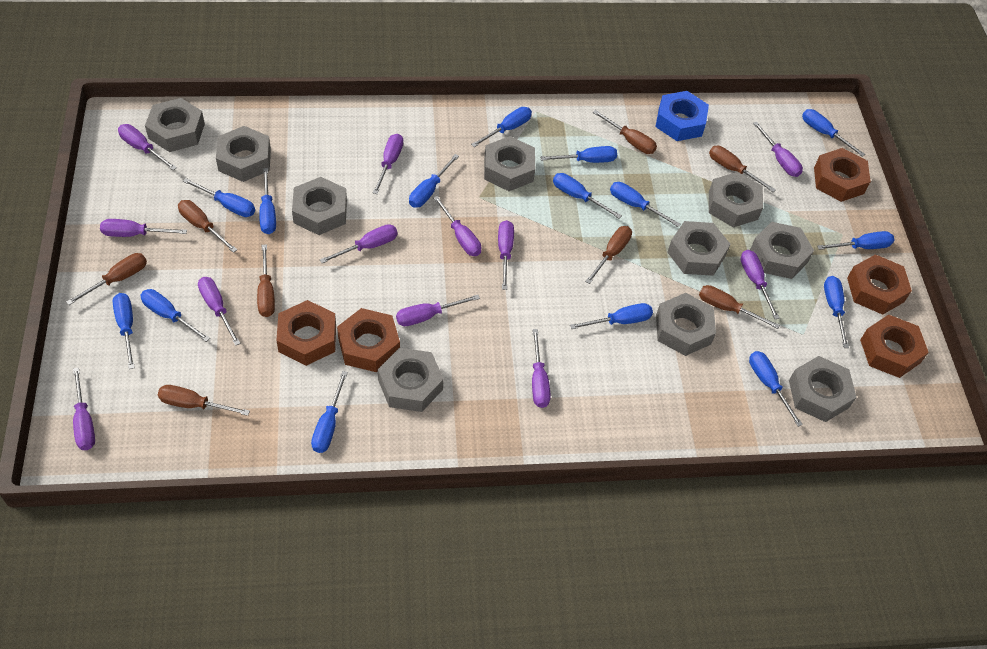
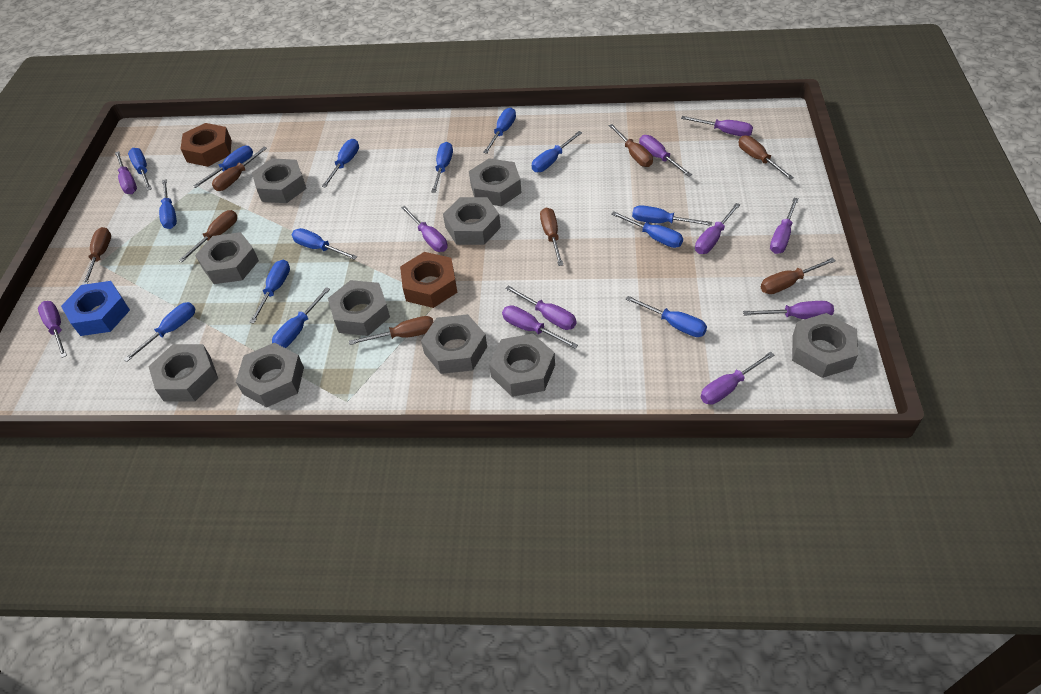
blue screwdriver: 15 -> 14
brown nut: 5 -> 2
purple screwdriver: 12 -> 11

